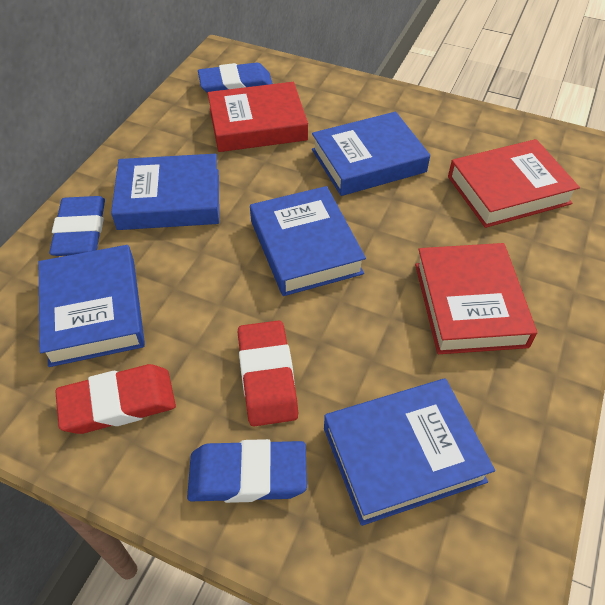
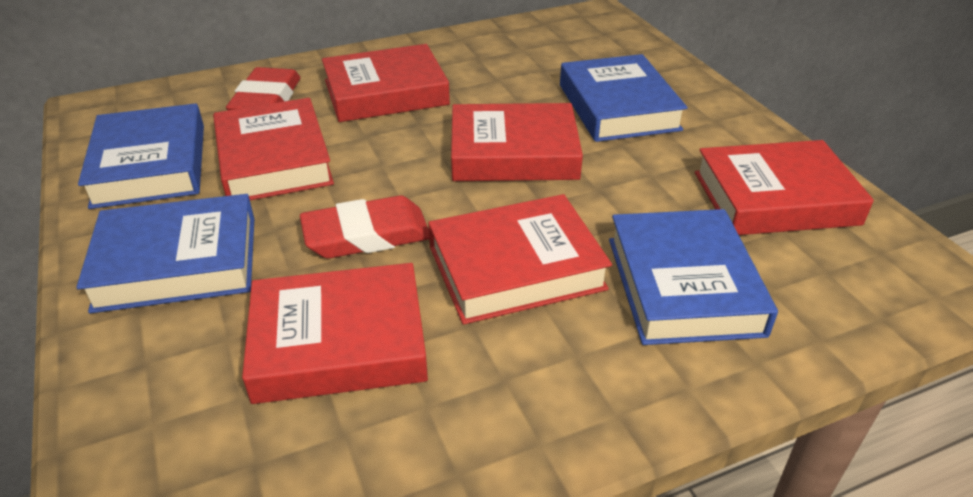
blue book: 5 -> 4
blue eraser: 3 -> 0
red book: 3 -> 6

